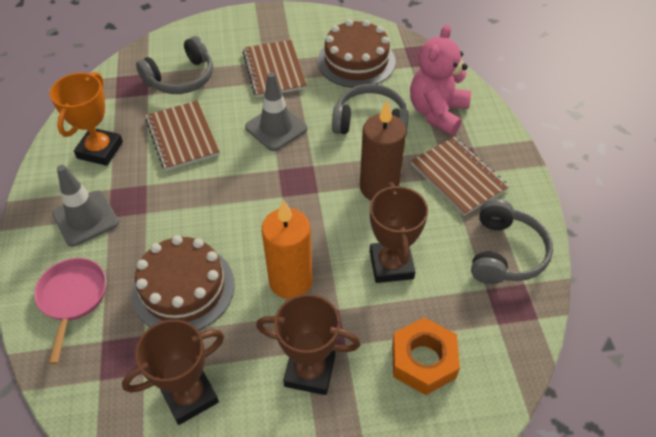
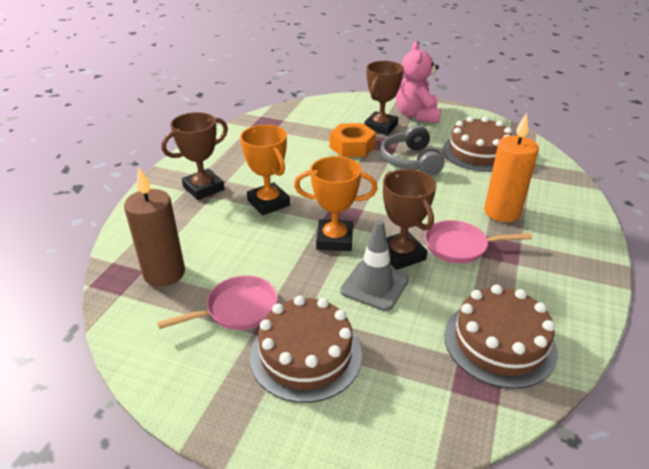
brown cake: 2 -> 3
brown notebook: 3 -> 0
grey headphones: 3 -> 1
grey traffic cone: 2 -> 1
orange trophy: 1 -> 2
pink pan: 1 -> 2

